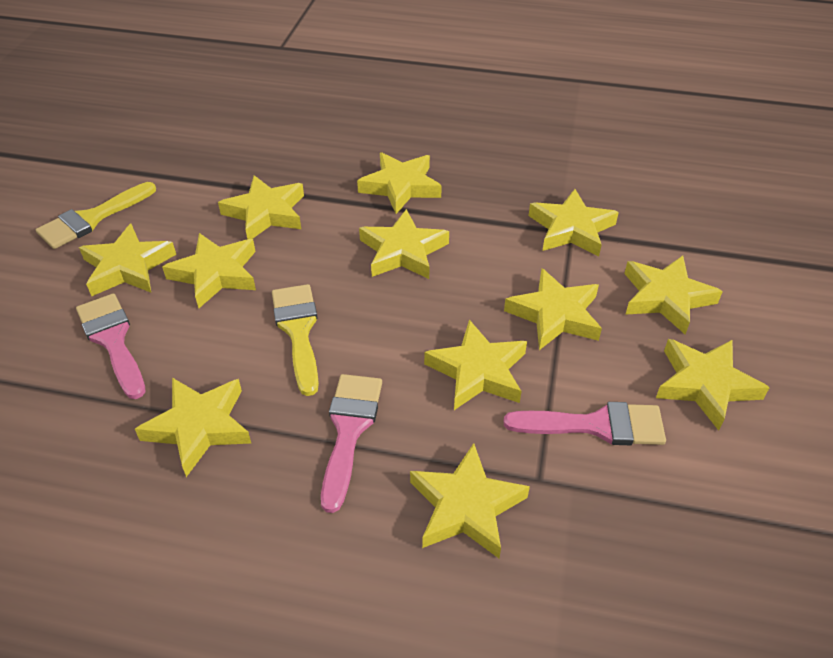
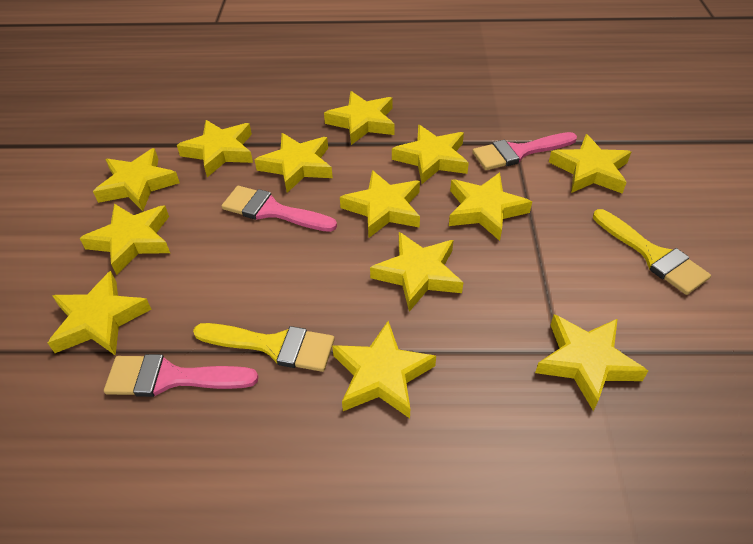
yellow star: 12 -> 13

